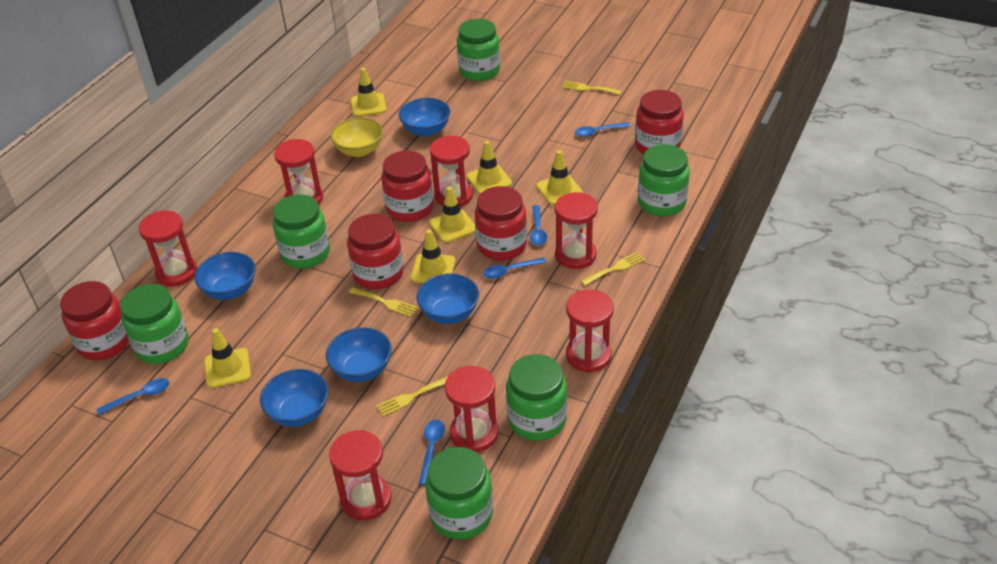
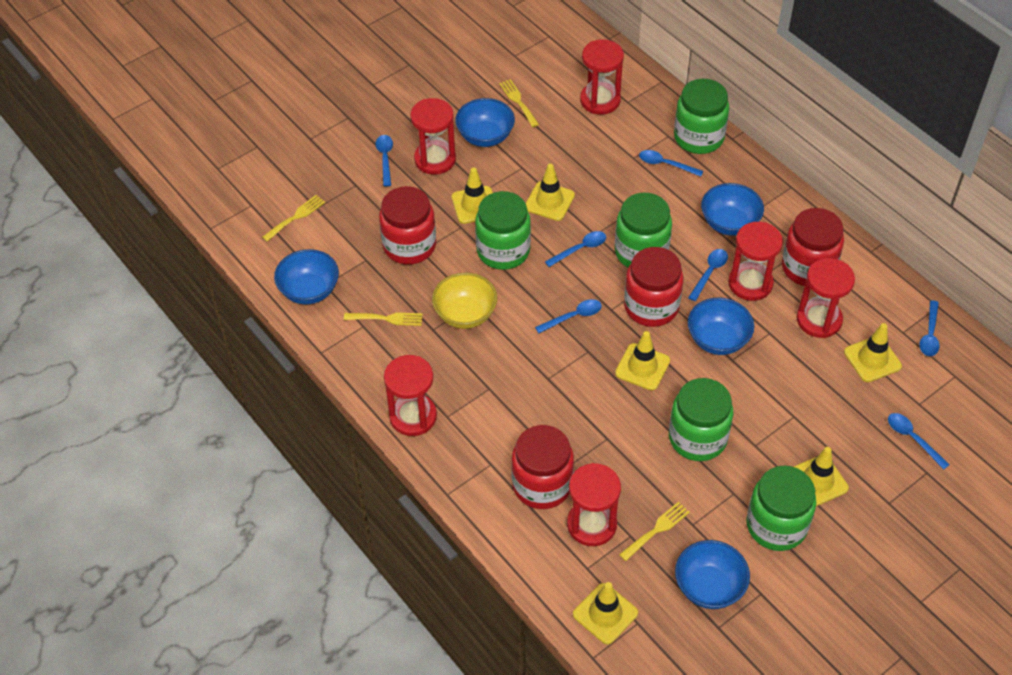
blue spoon: 5 -> 7
green jar: 6 -> 5
red hourglass: 7 -> 6
red jar: 5 -> 4

